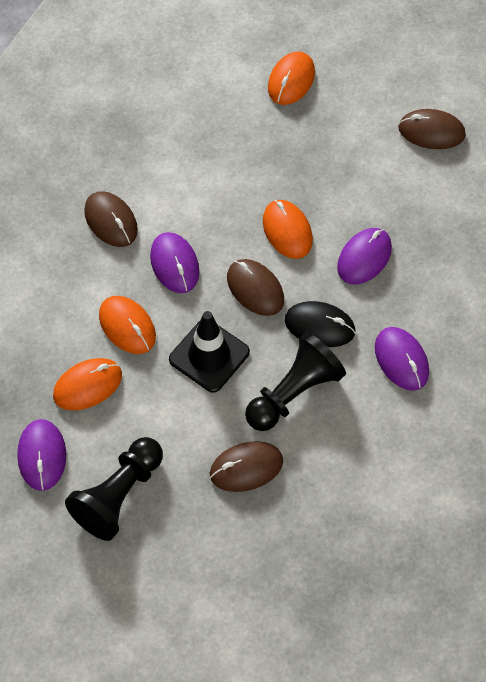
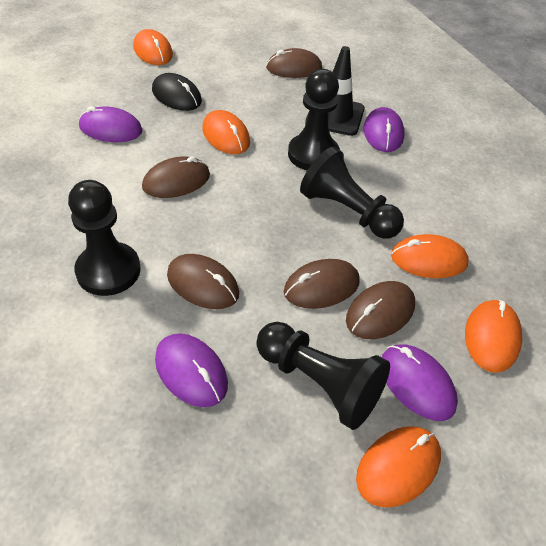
black pawn: 2 -> 4
brown mouse: 4 -> 5
orange mouse: 4 -> 5

